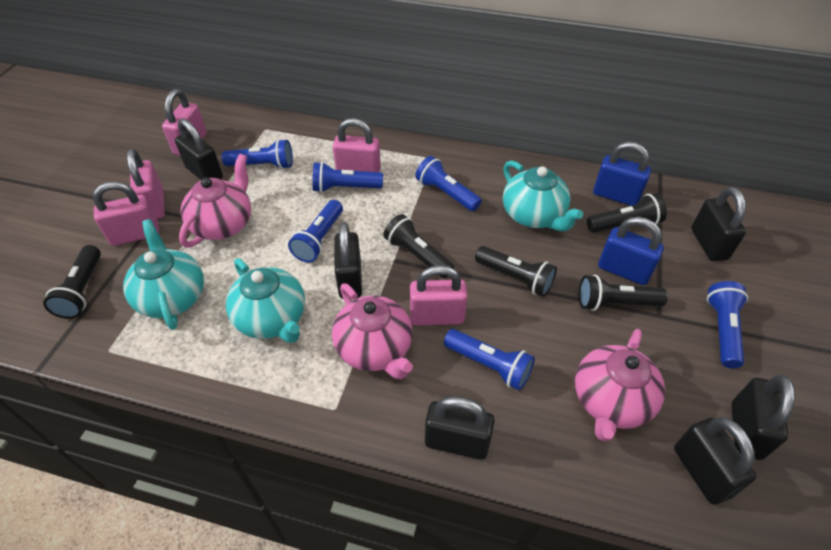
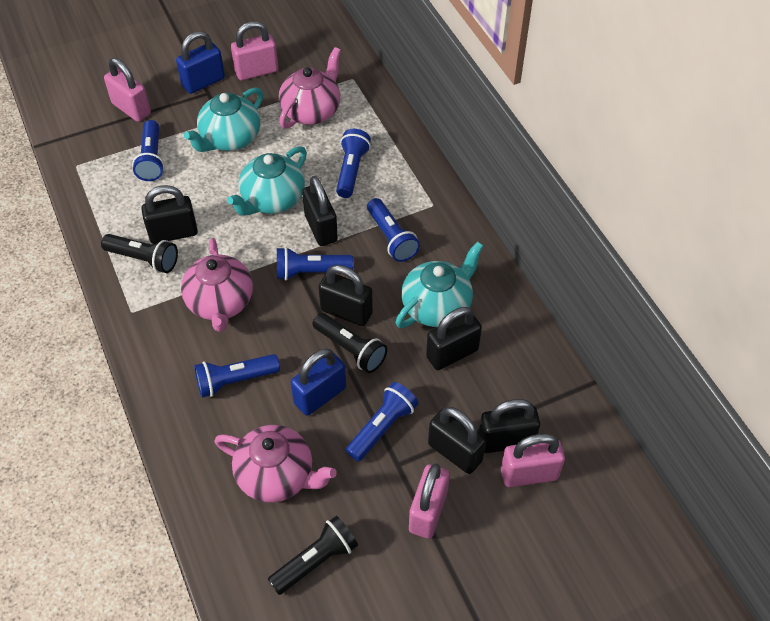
black flashlight: 5 -> 3
pink padlock: 5 -> 4

